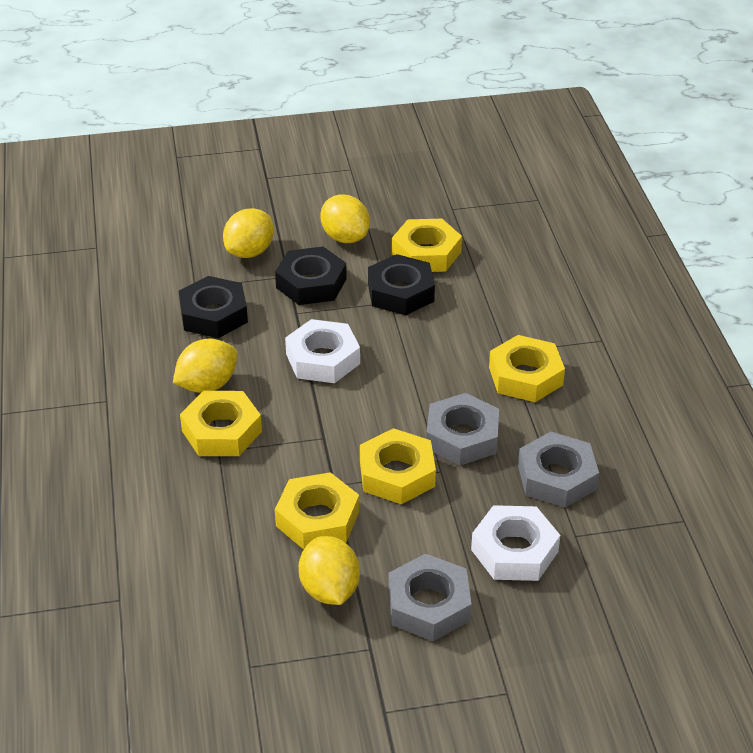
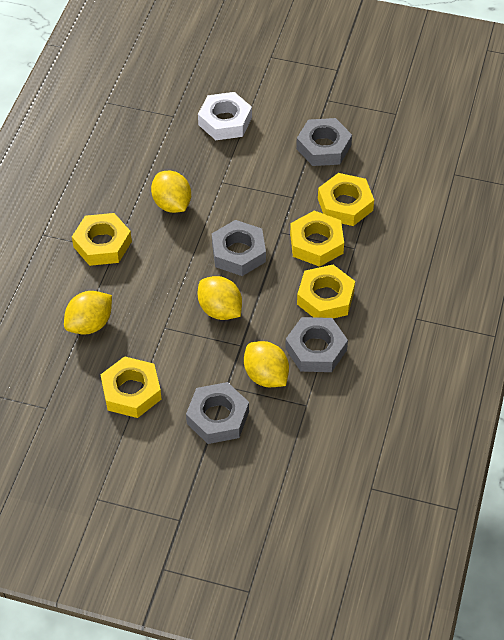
black nut: 3 -> 0
grey nut: 3 -> 4
white nut: 2 -> 1

